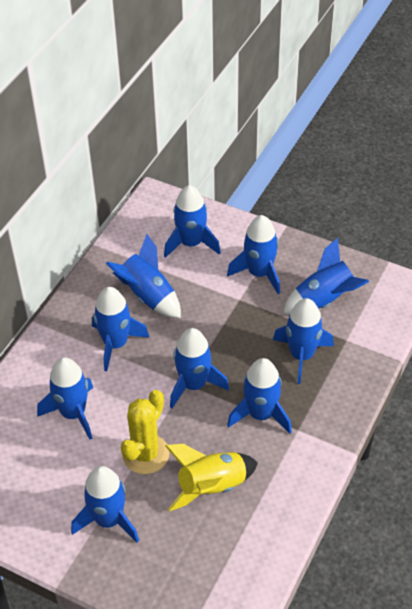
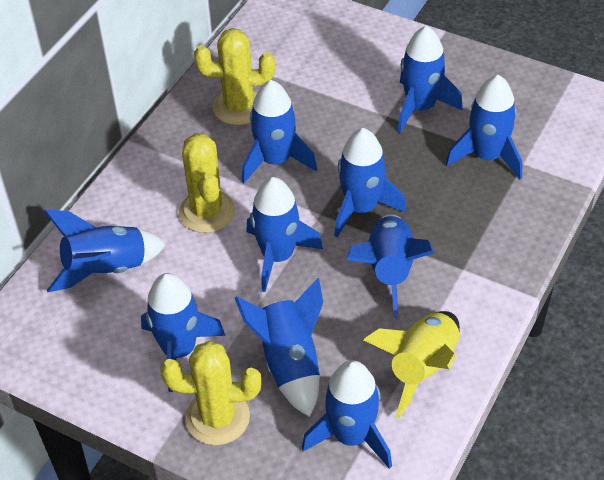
yellow cactus: 1 -> 3

